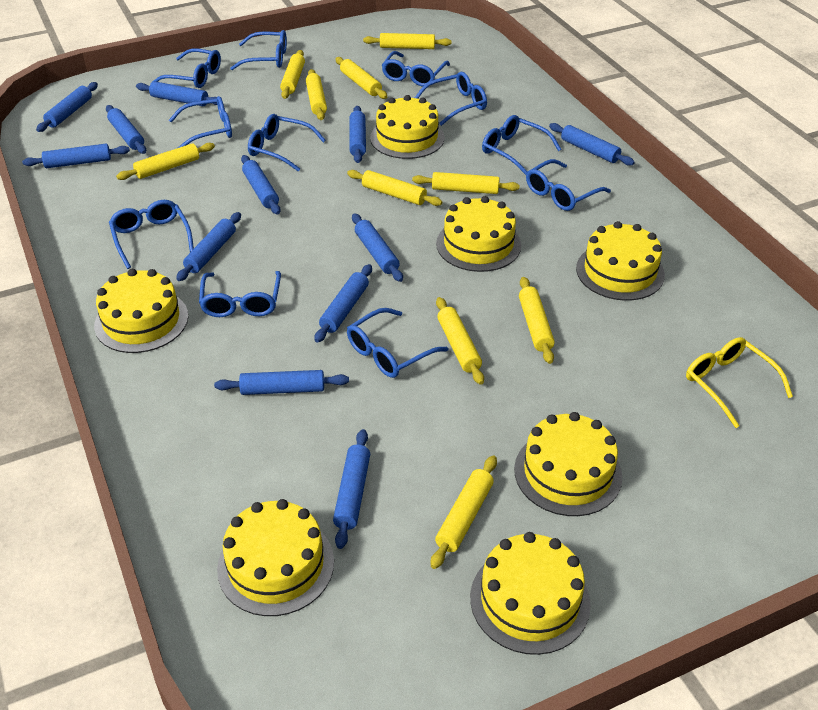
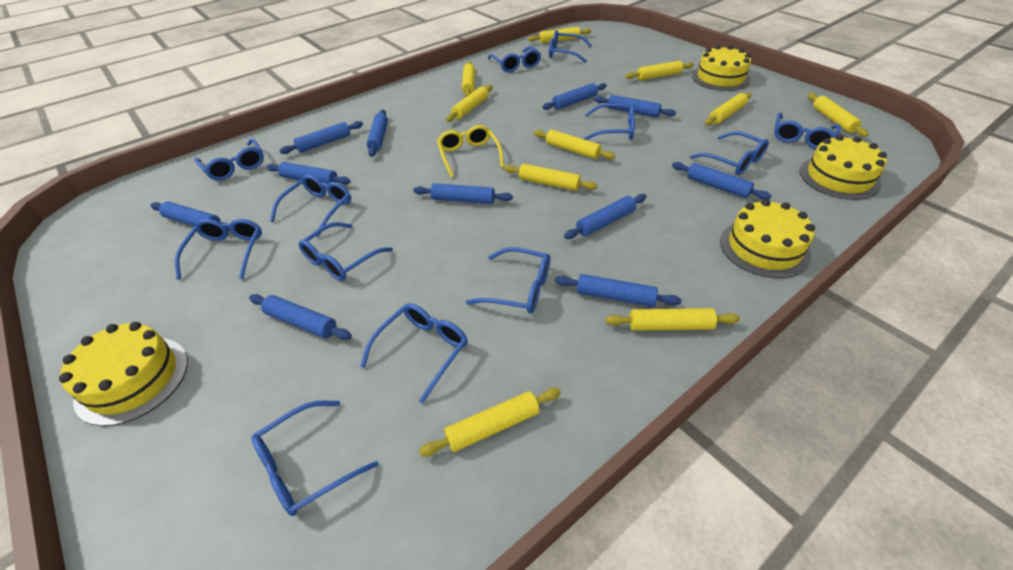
blue glasses: 11 -> 12
blue rolling pin: 12 -> 11
yellow cake: 7 -> 4

